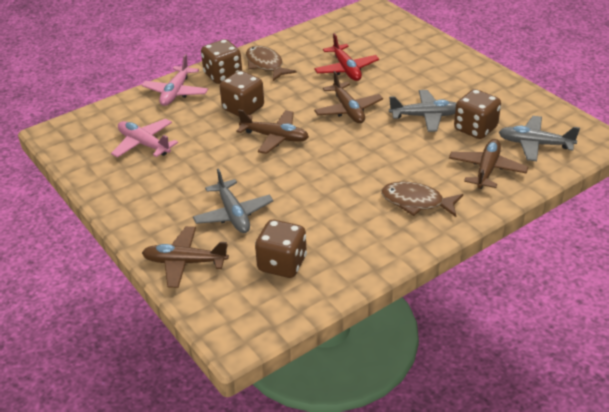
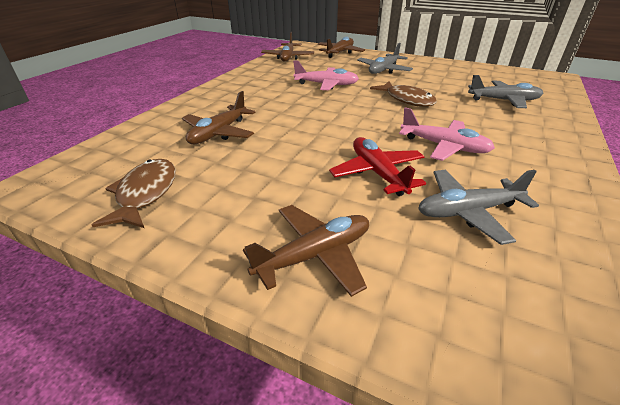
brown dice: 4 -> 0

